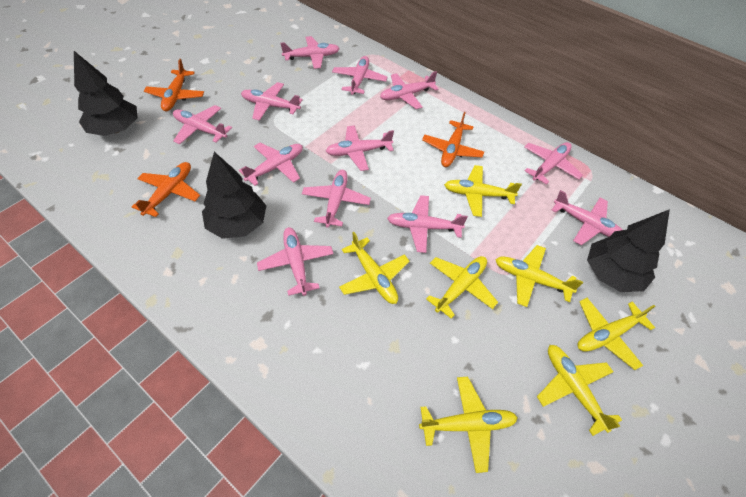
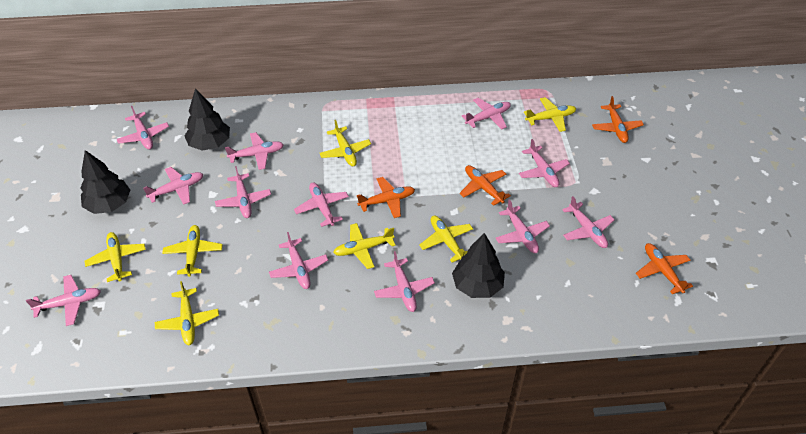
orange plane: 3 -> 4

